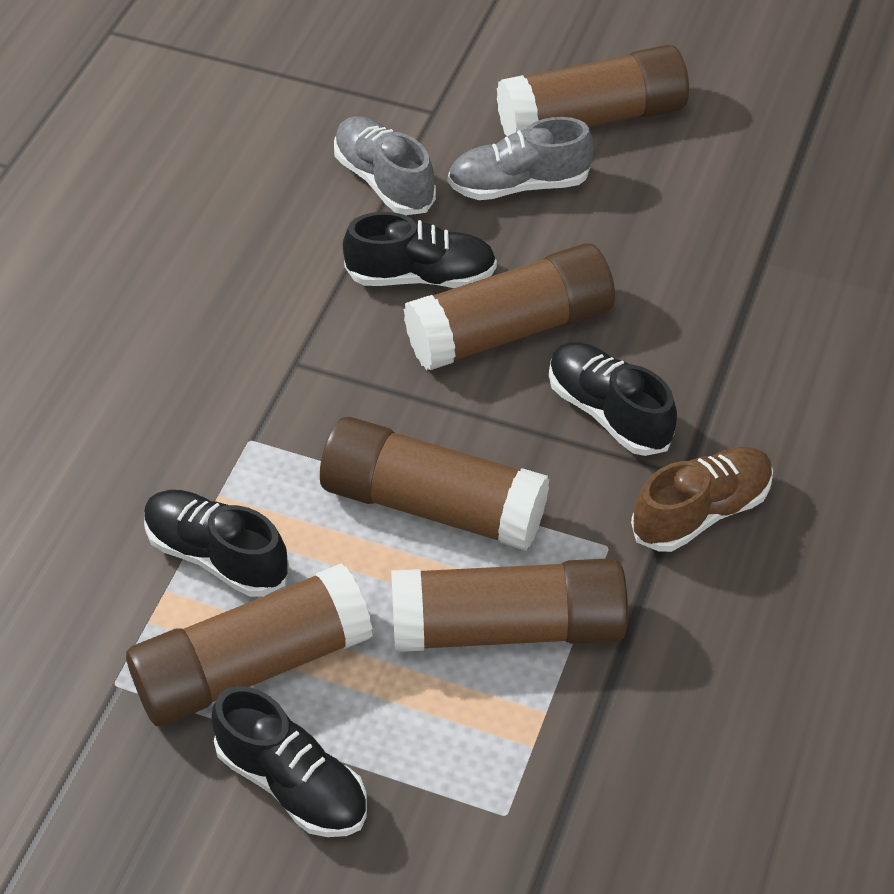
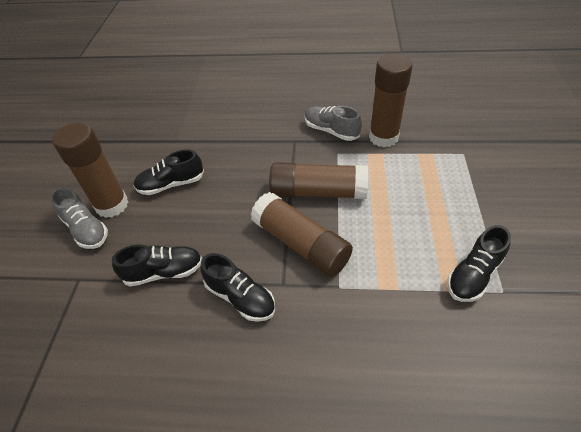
brown glue stick: 5 -> 4
brown shoe: 1 -> 0

